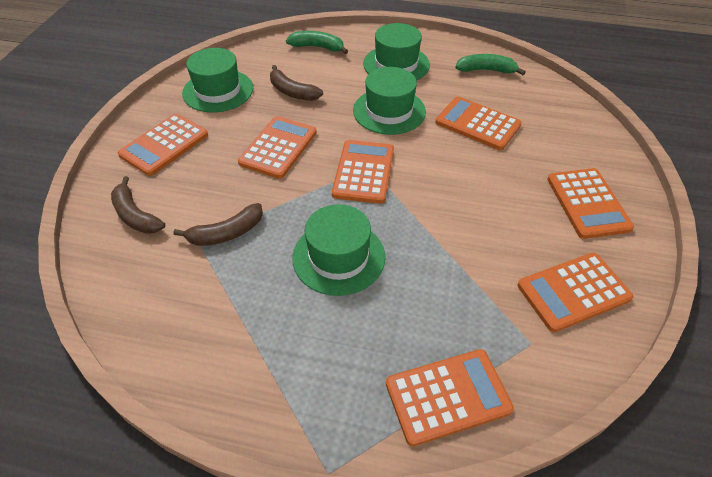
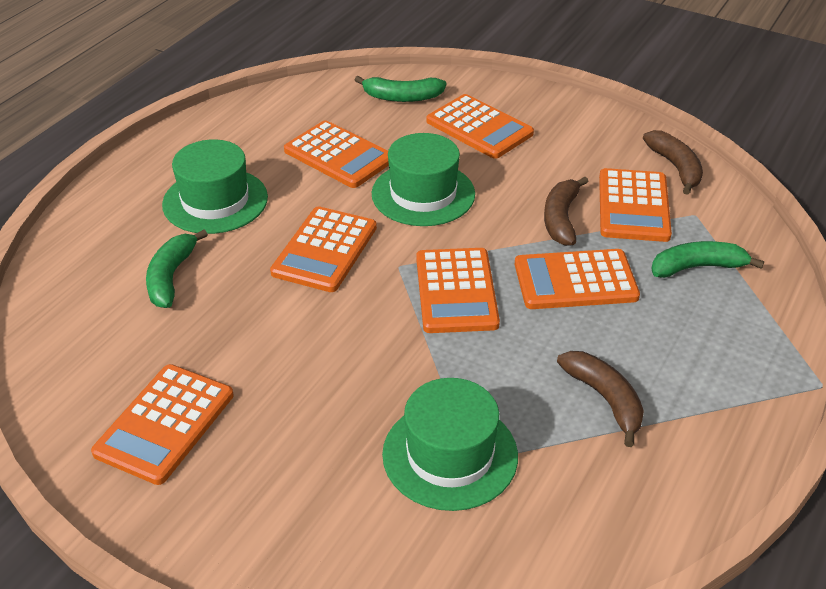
green banana: 2 -> 3
green hat: 4 -> 3

